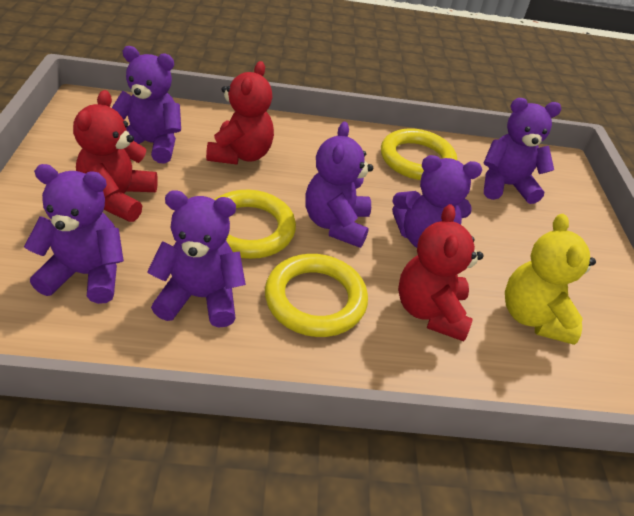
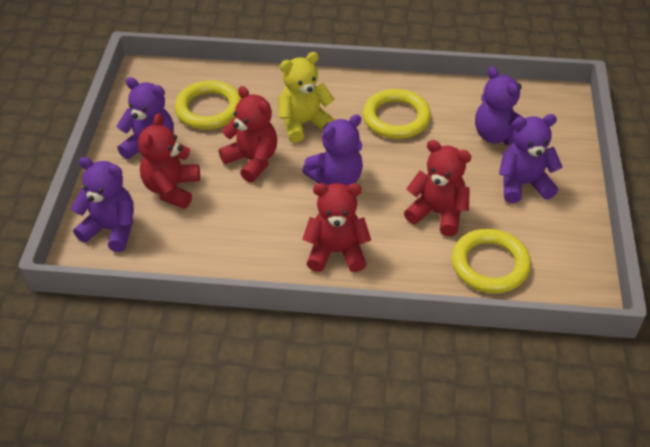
purple teddy bear: 6 -> 5
red teddy bear: 3 -> 4

